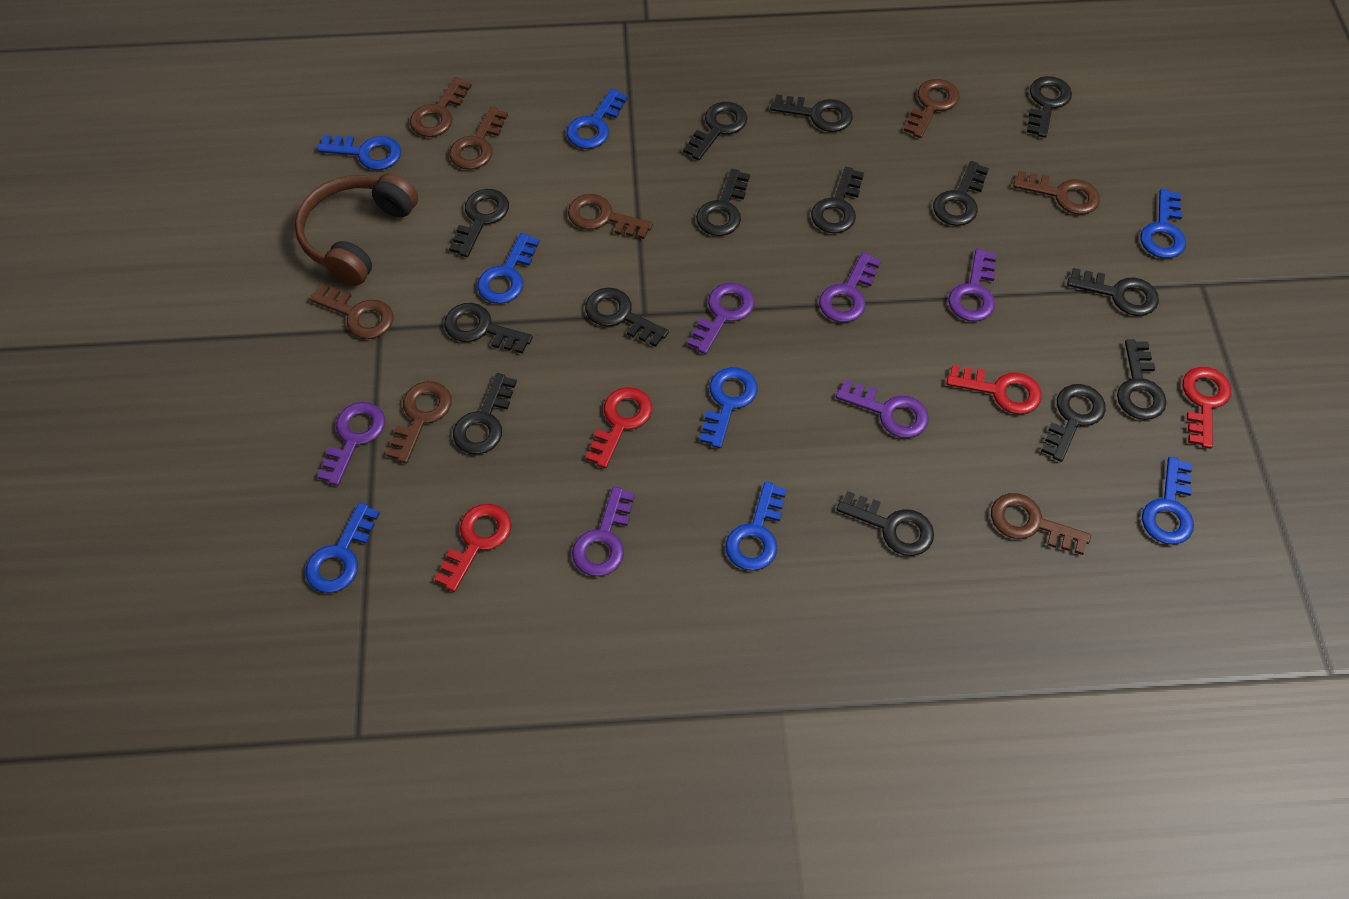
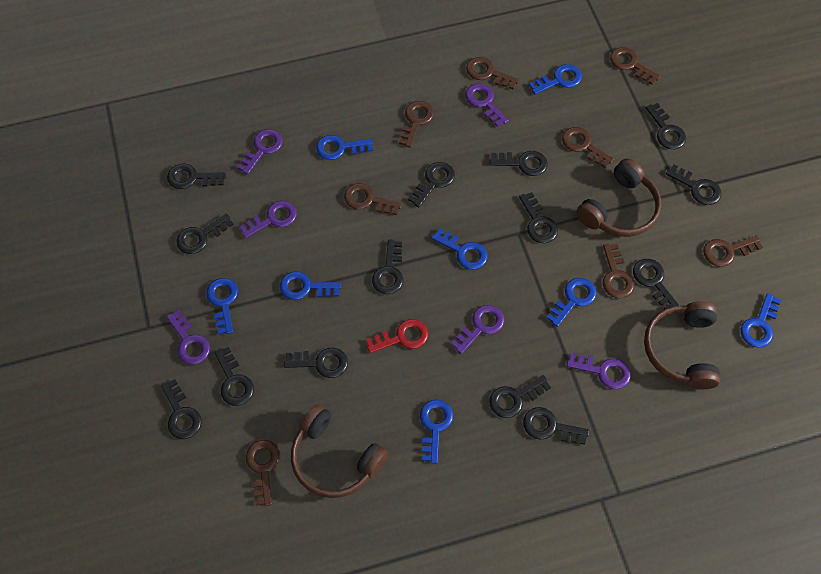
brown headphones: 1 -> 3
red key: 4 -> 1

